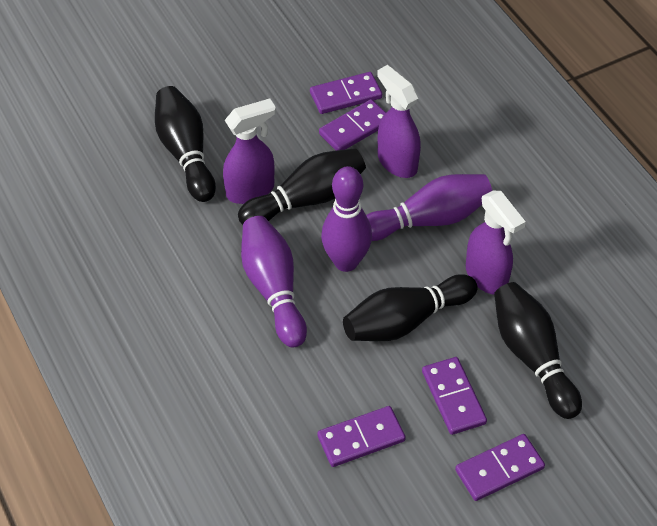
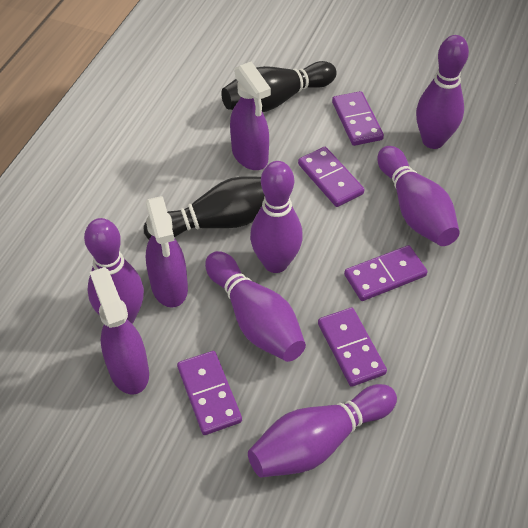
black bowling pin: 4 -> 2
purple bowling pin: 3 -> 6

